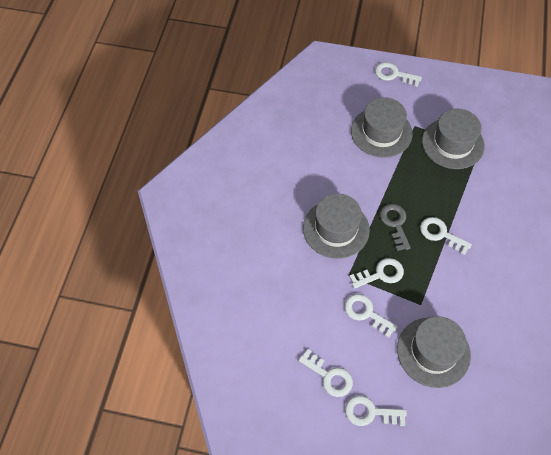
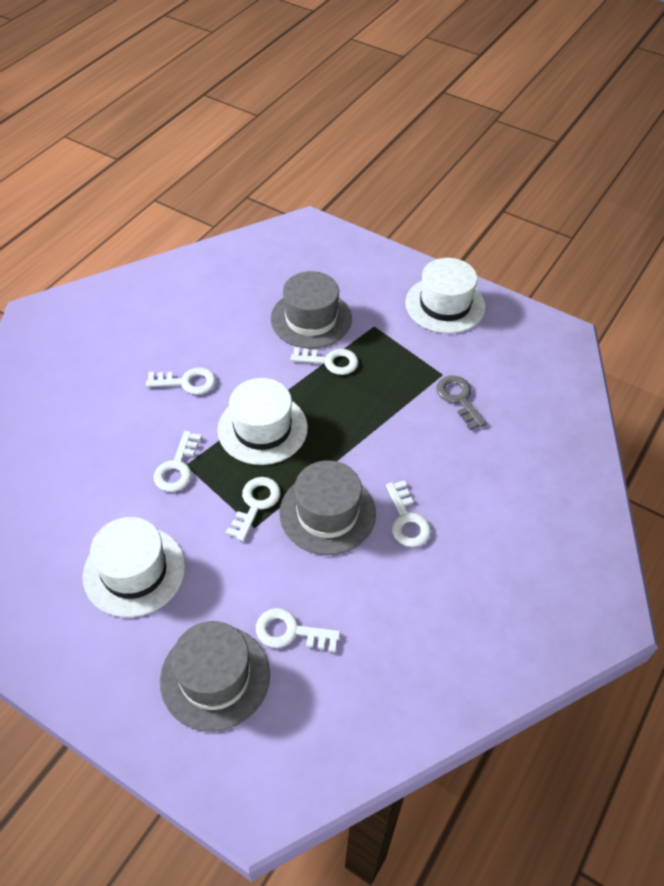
grey hat: 4 -> 3
white hat: 0 -> 3

